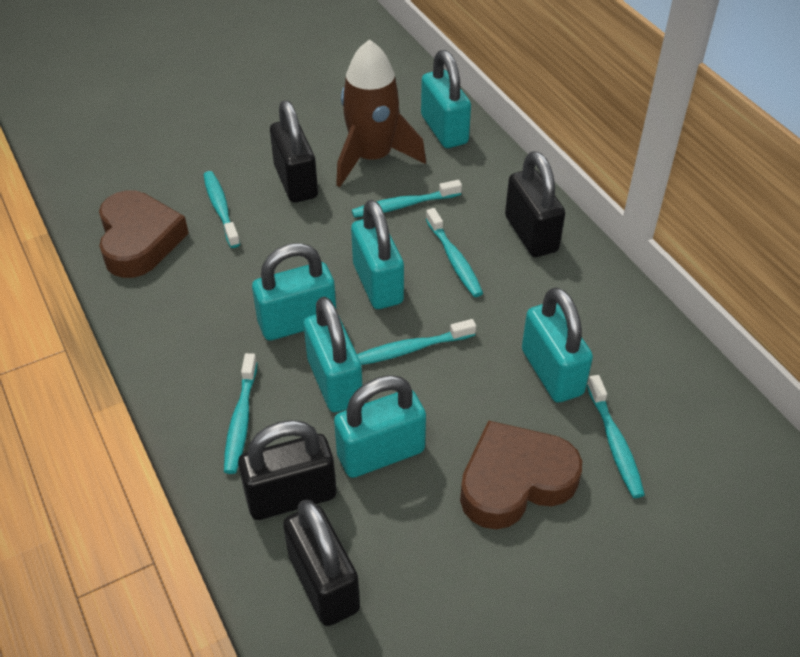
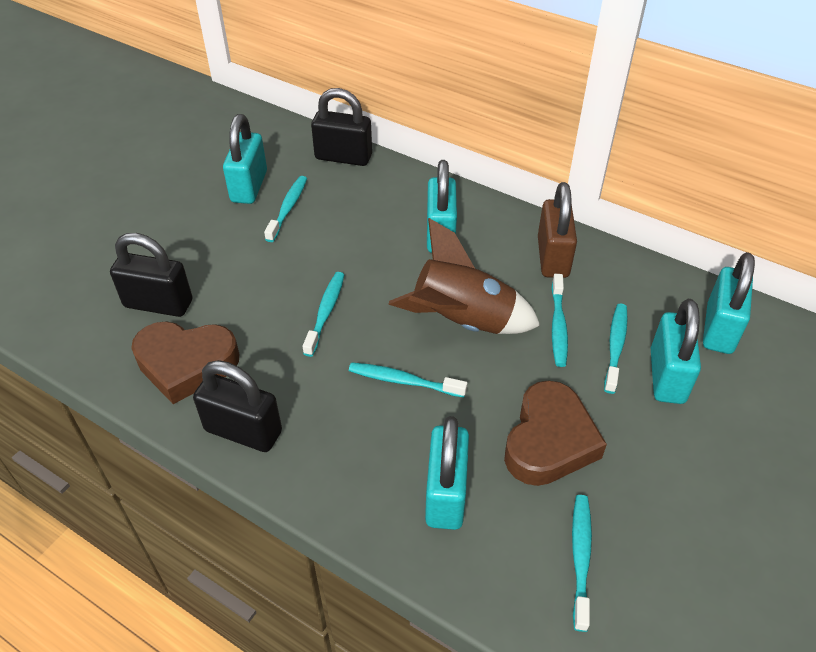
black padlock: 4 -> 3
brown padlock: 0 -> 1
turquoise padlock: 6 -> 5

